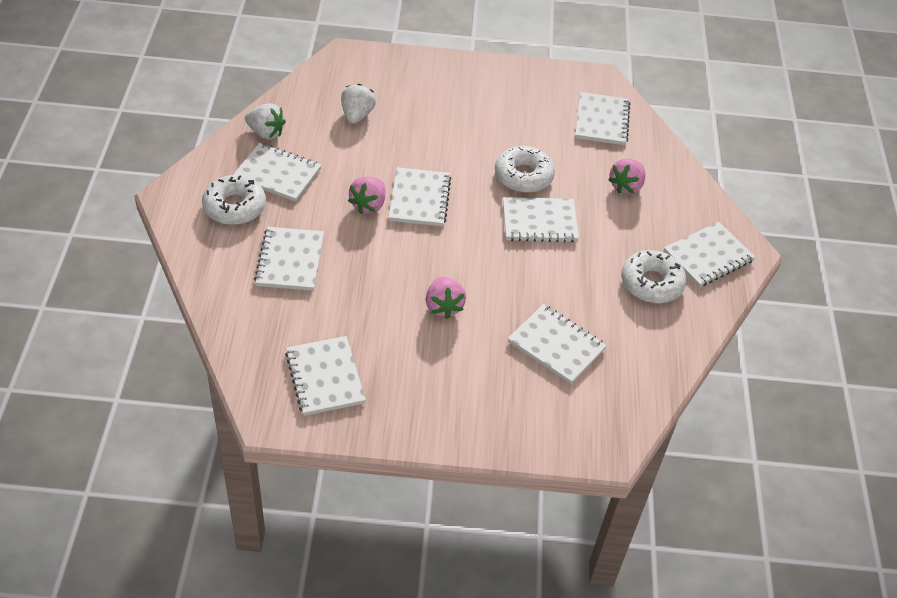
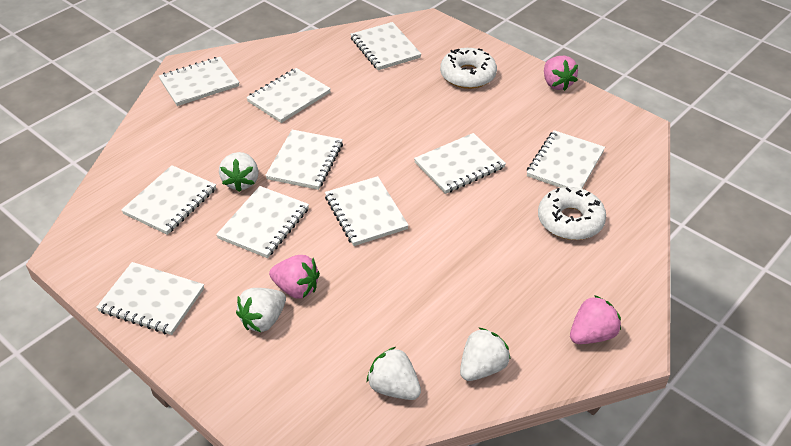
white donut: 3 -> 2
white notebook: 8 -> 10
white strawberry: 2 -> 4

